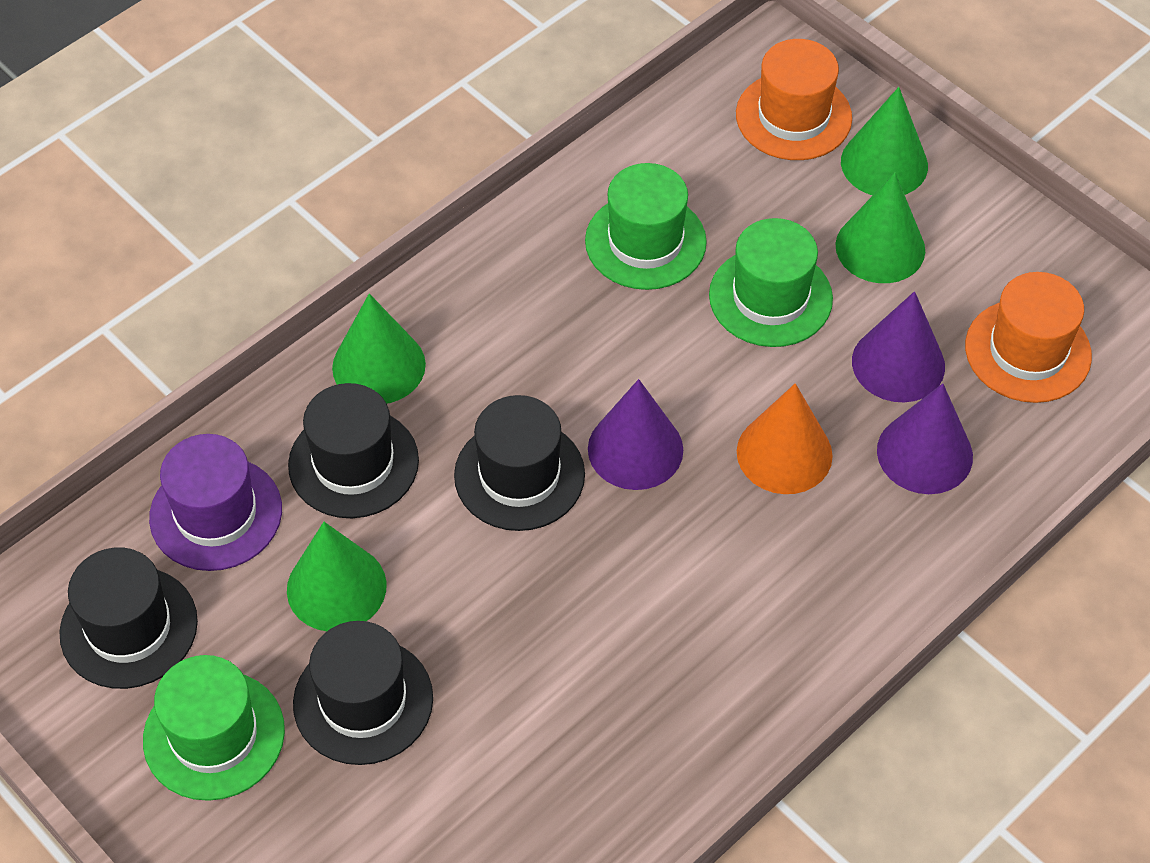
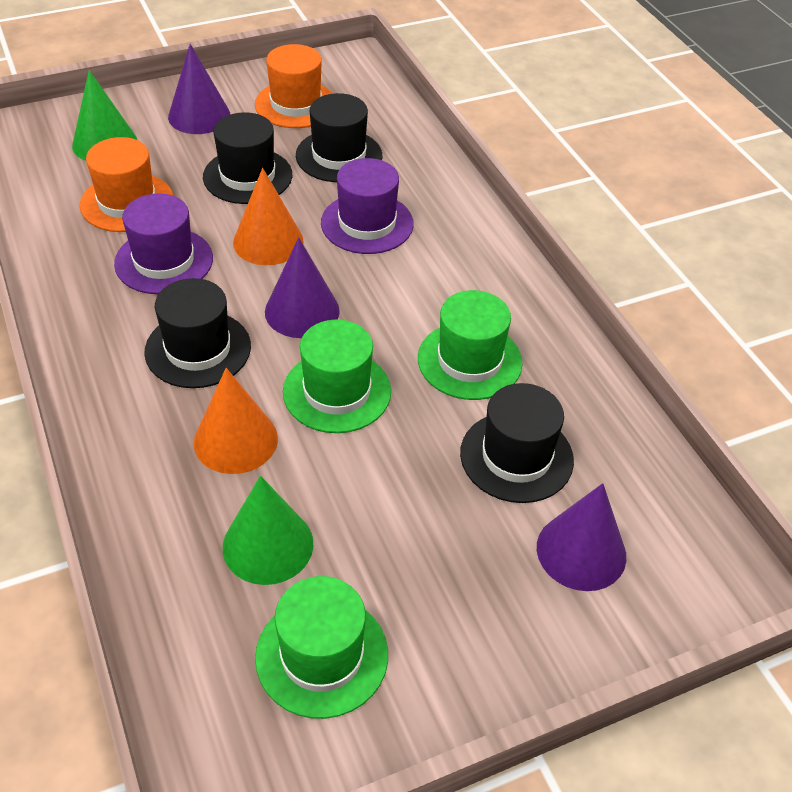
green cone: 4 -> 2
orange cone: 1 -> 2
purple hat: 1 -> 2

